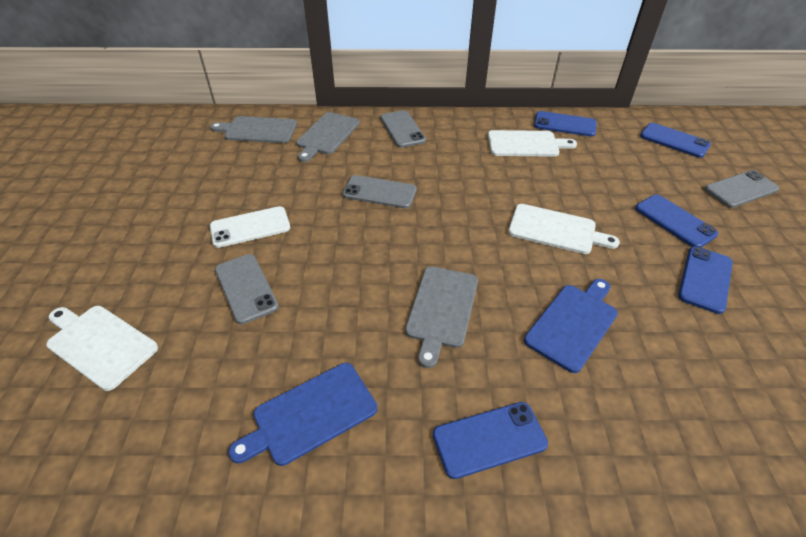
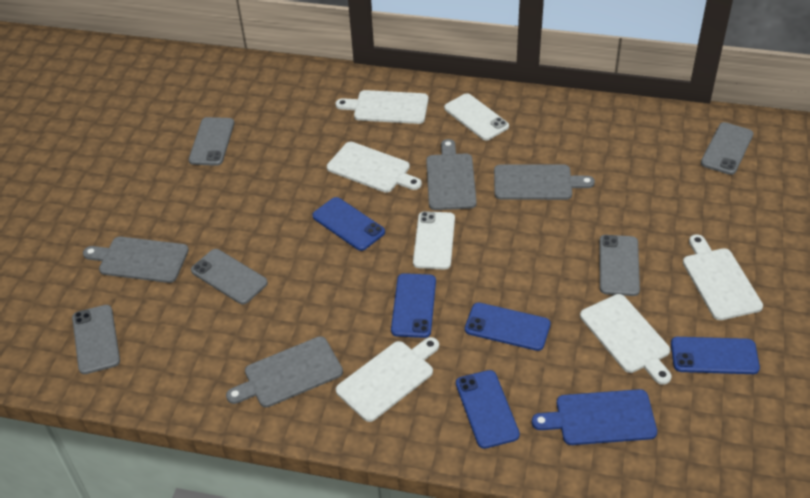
blue cutting board: 2 -> 1
grey cutting board: 3 -> 4
grey phone: 4 -> 5
white cutting board: 3 -> 5
white phone: 1 -> 2

